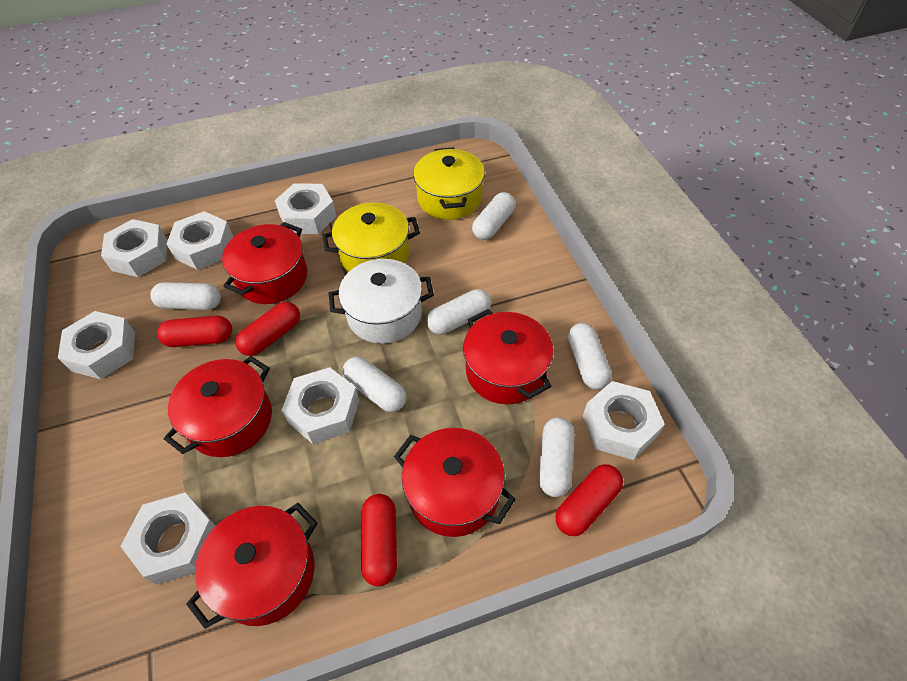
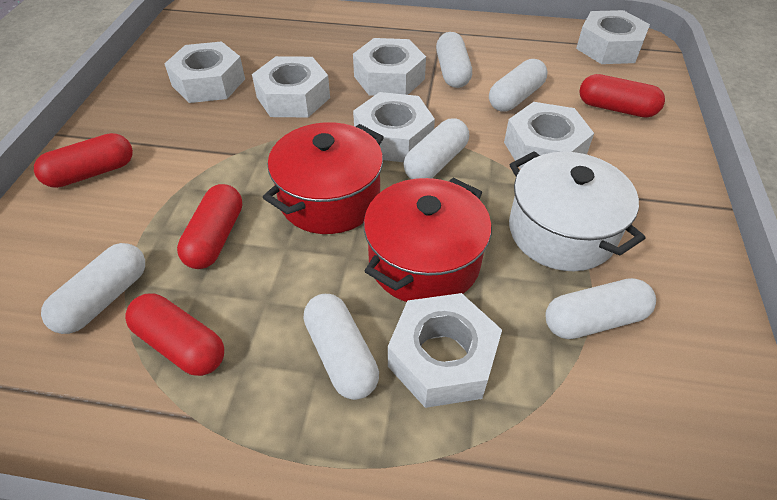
red pot: 5 -> 2
yellow pot: 2 -> 0

